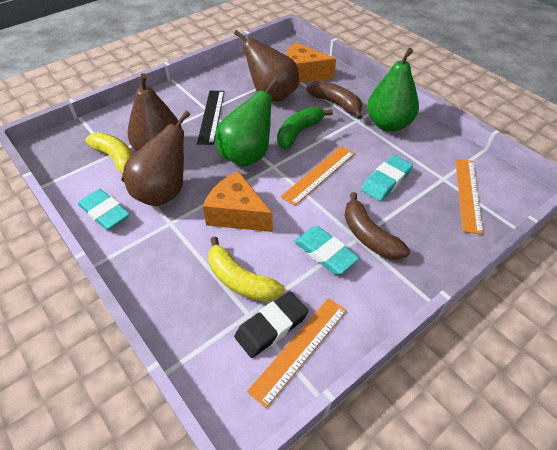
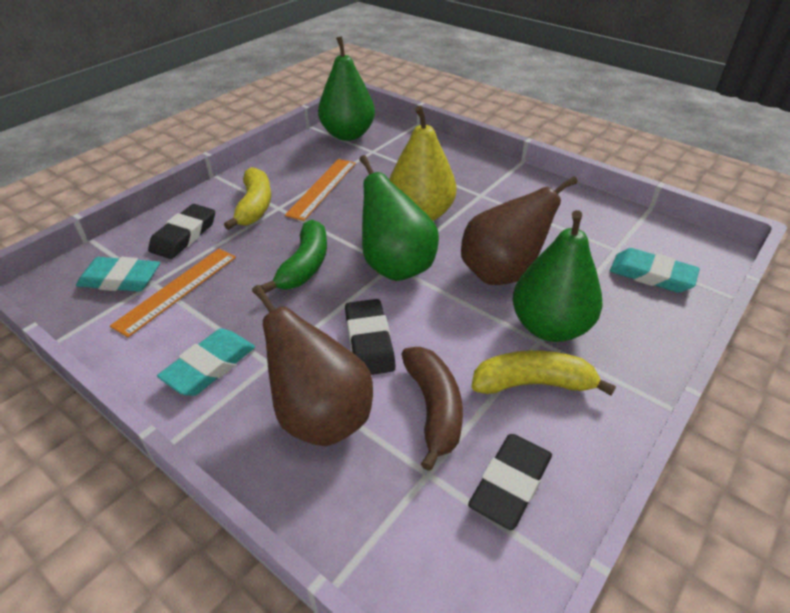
black eraser: 1 -> 3
black ruler: 1 -> 0
brown banana: 2 -> 1
brown pear: 3 -> 2
green pear: 2 -> 3
orange cheese: 2 -> 0
orange ruler: 3 -> 2
yellow pear: 0 -> 1

